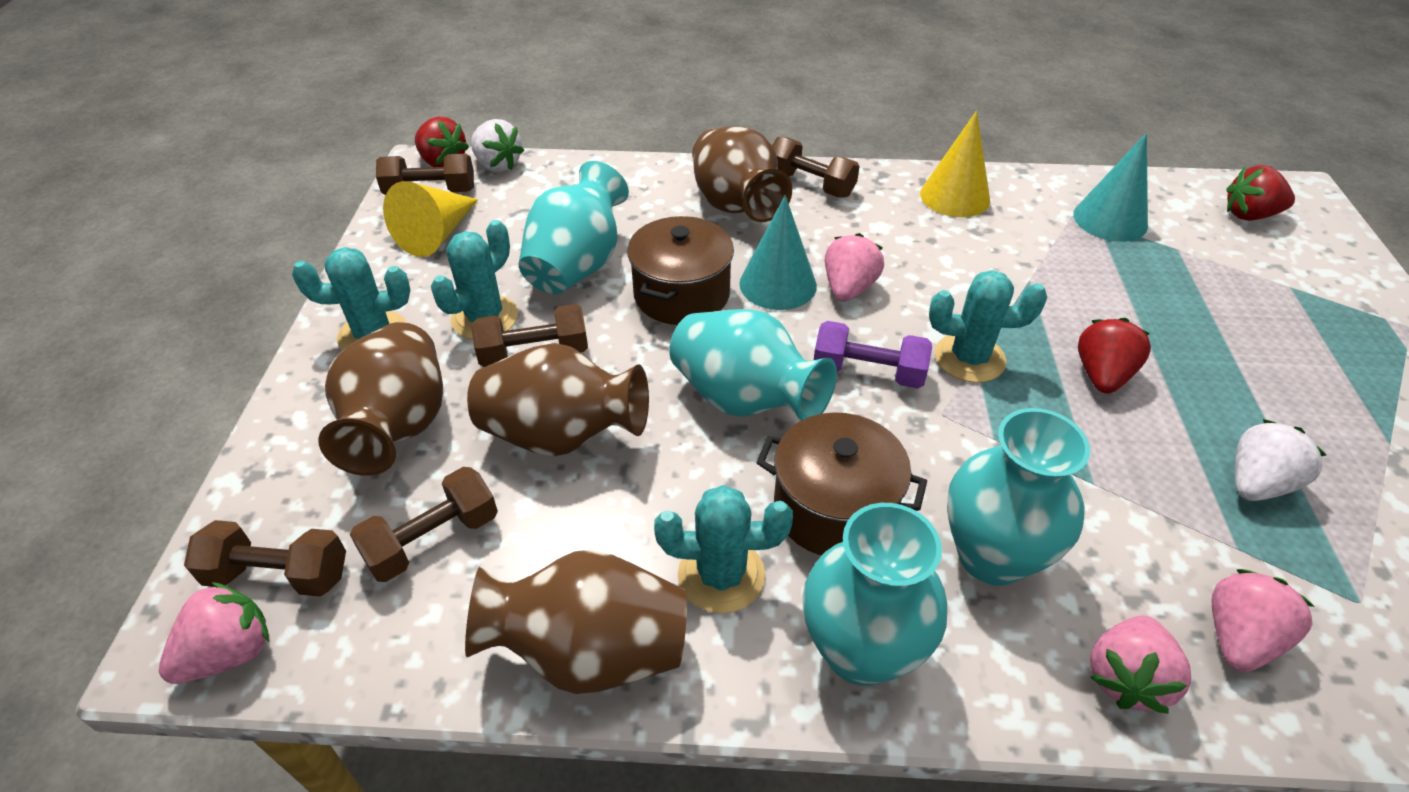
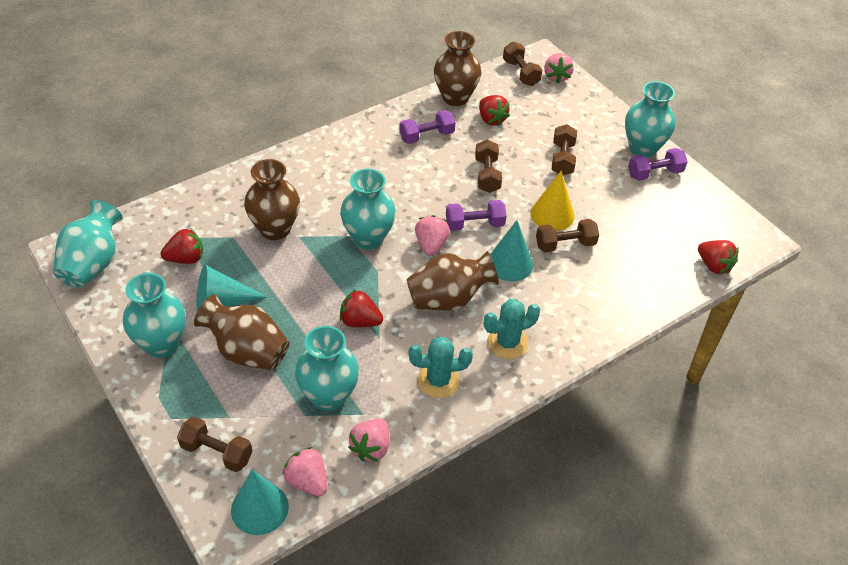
brown pot: 2 -> 0
purple dumbbell: 1 -> 3
red strawberry: 3 -> 4
turquoise cactus: 4 -> 2
turquoise cone: 2 -> 3
turquoise vase: 4 -> 5
white strawberry: 2 -> 0
yellow cone: 2 -> 1

